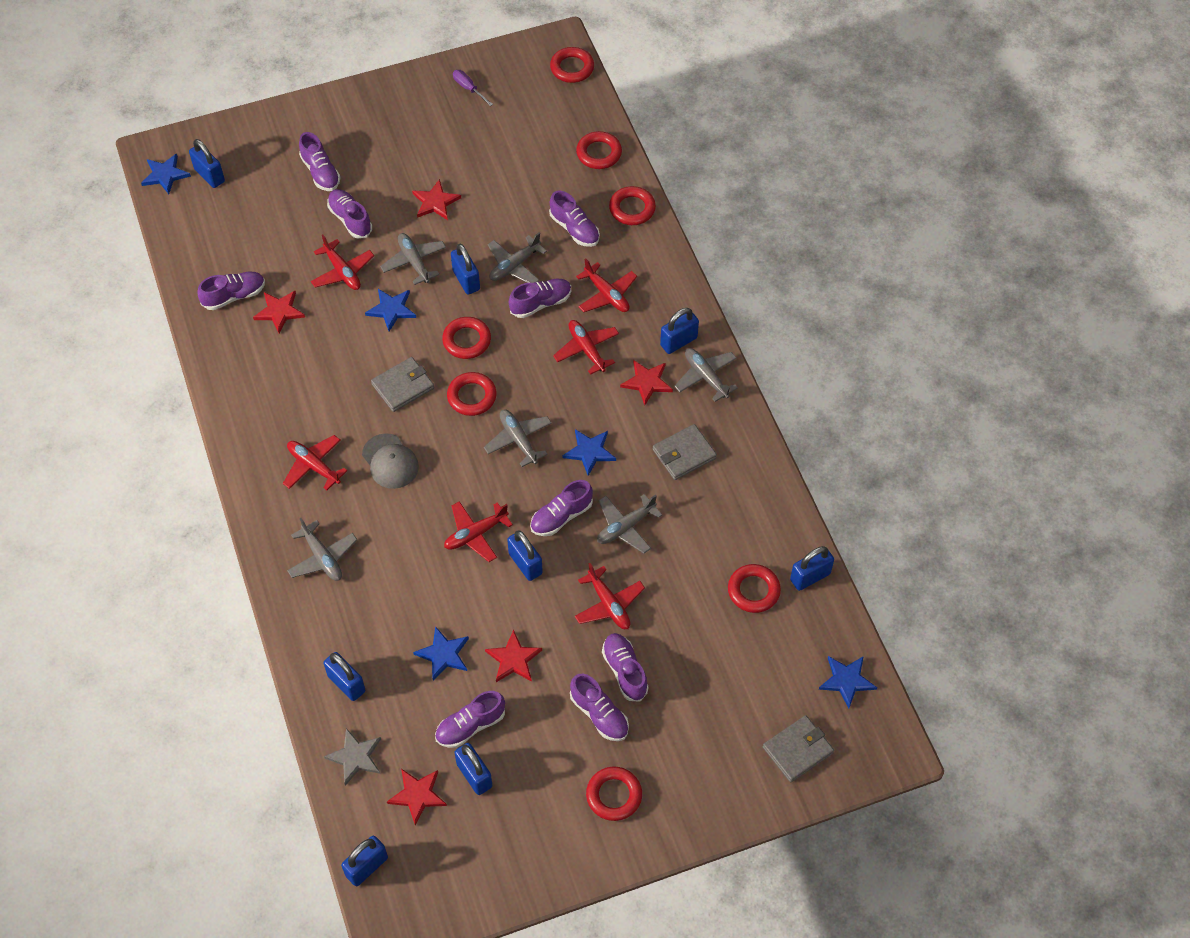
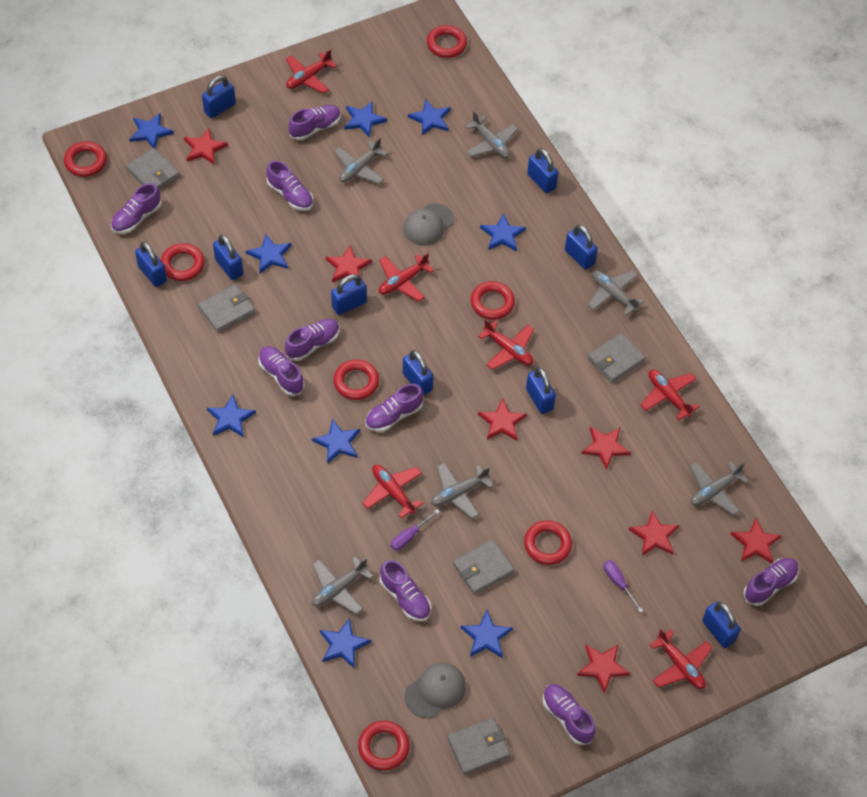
blue padlock: 8 -> 9
blue star: 5 -> 9
grey cap: 1 -> 2
grey star: 1 -> 0
grey wallet: 3 -> 5
purple screwdriver: 1 -> 2
red star: 5 -> 7

